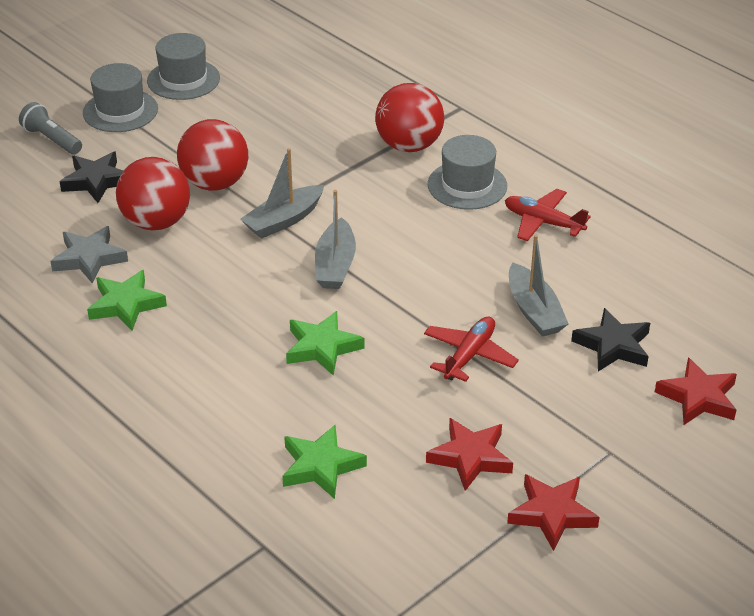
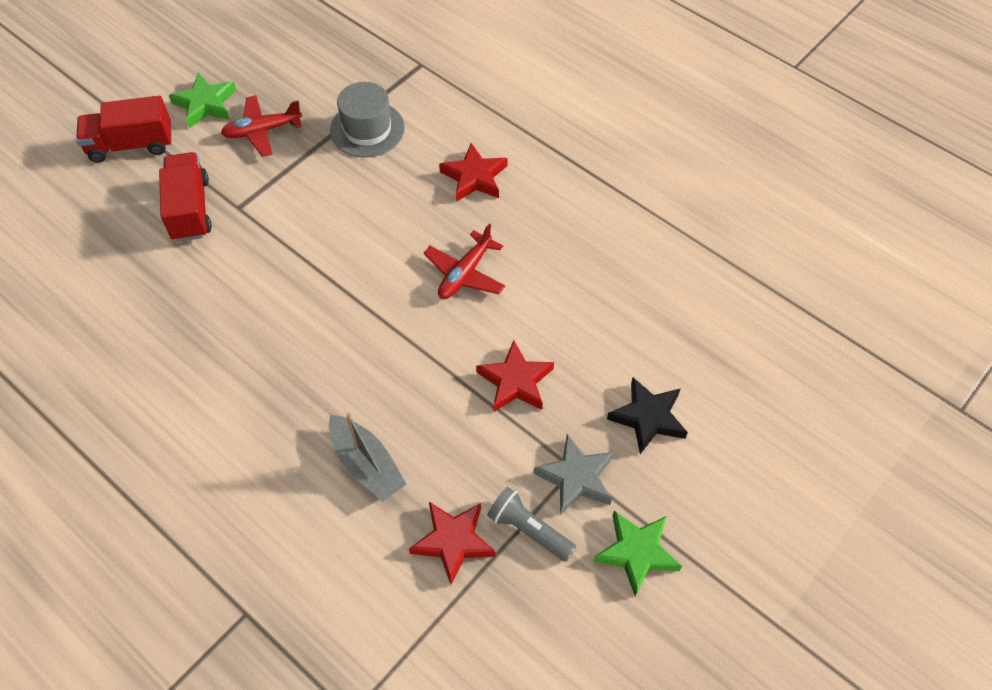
black star: 2 -> 1
green star: 3 -> 2
grey boat: 3 -> 1
grey hat: 3 -> 1
red ball: 3 -> 0
red truck: 0 -> 2

